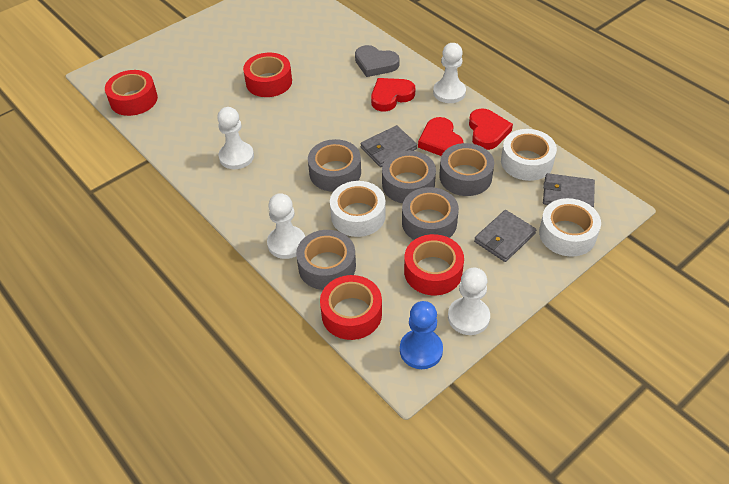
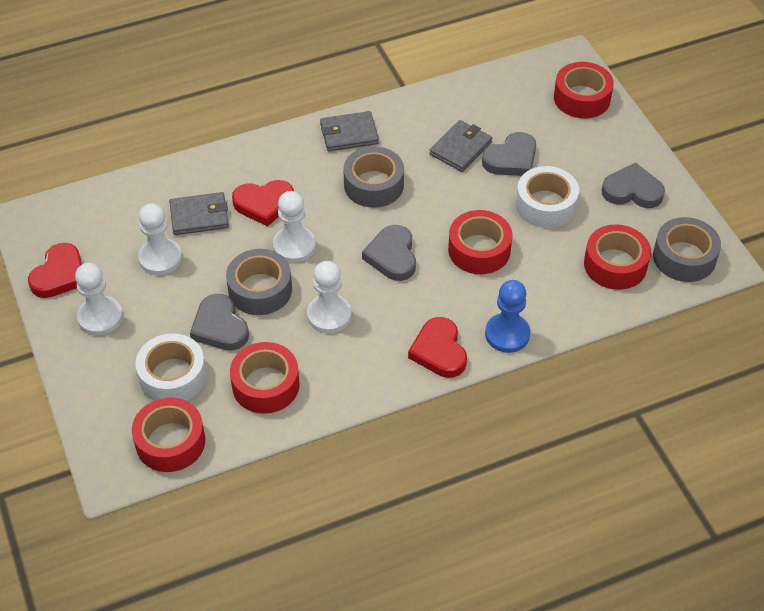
grey heart: 1 -> 4
grey tape: 5 -> 3
red tape: 4 -> 5
white tape: 3 -> 2

